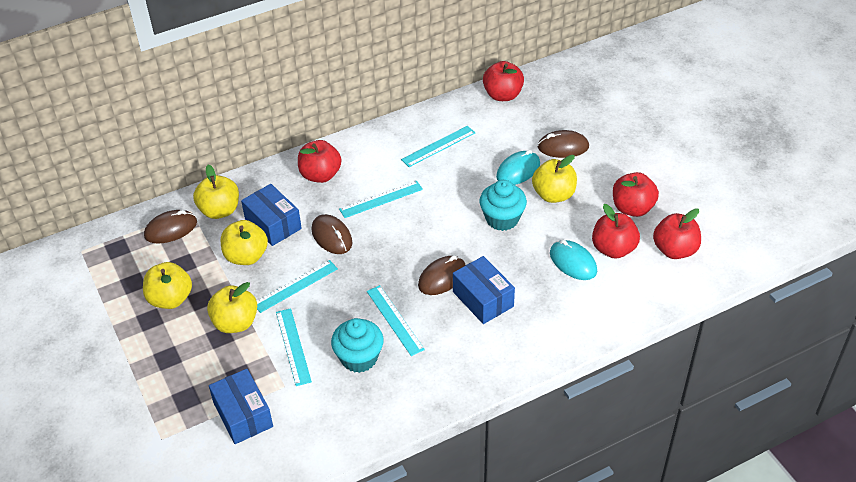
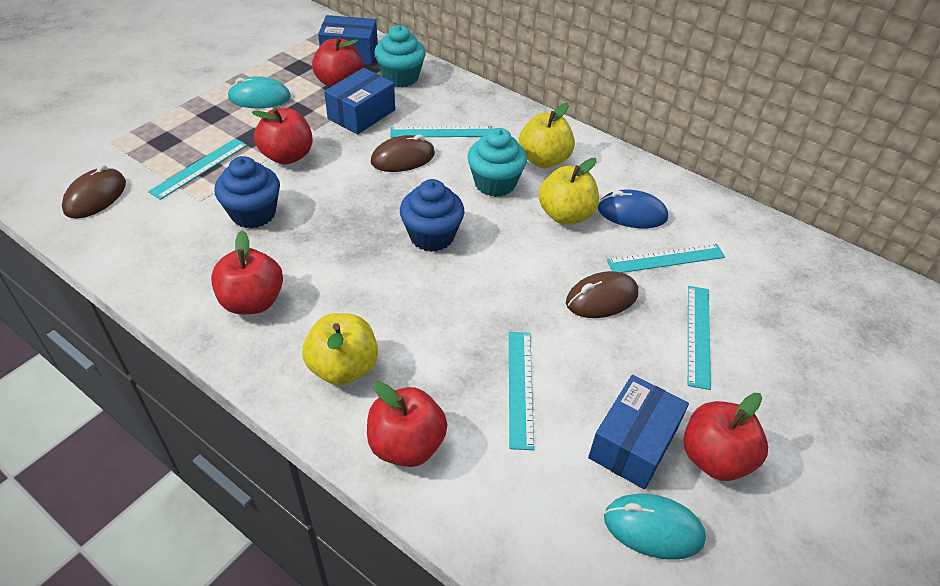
blue cupcake: 0 -> 2
blue mouse: 0 -> 1
brown mouse: 4 -> 3
yellow apple: 5 -> 3

